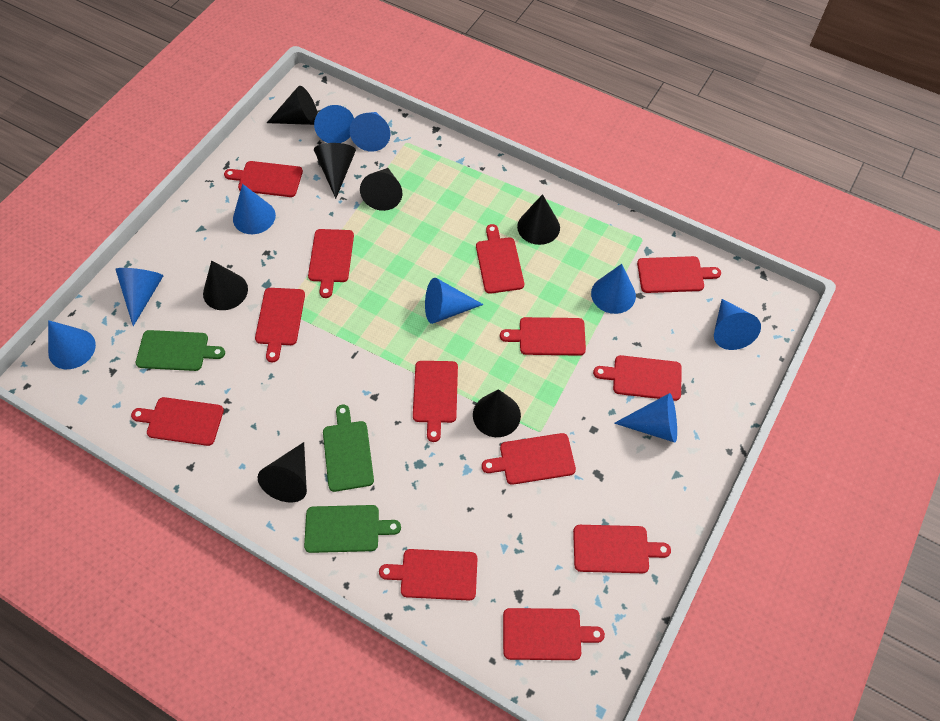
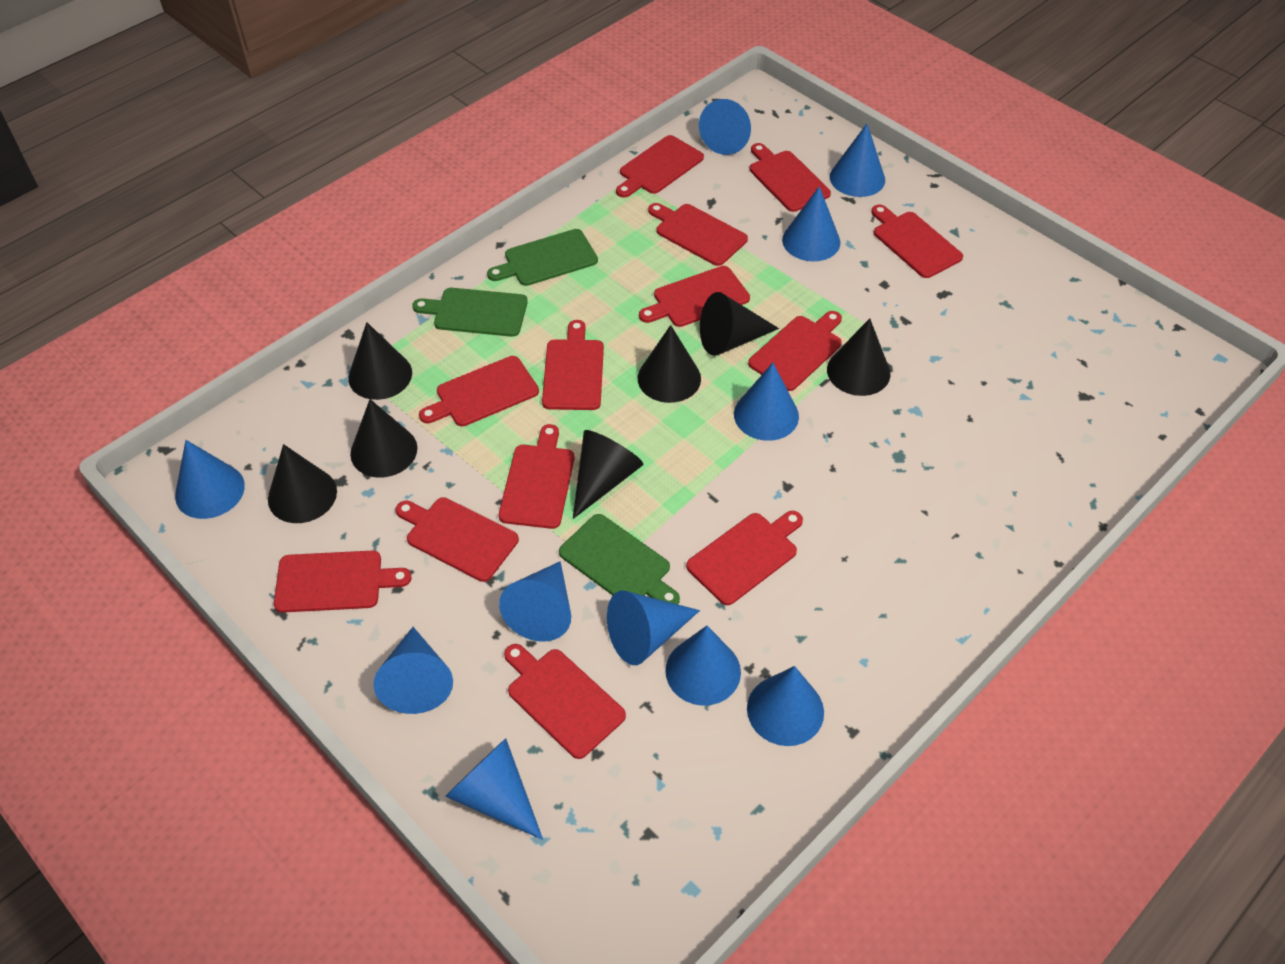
blue cone: 9 -> 11

